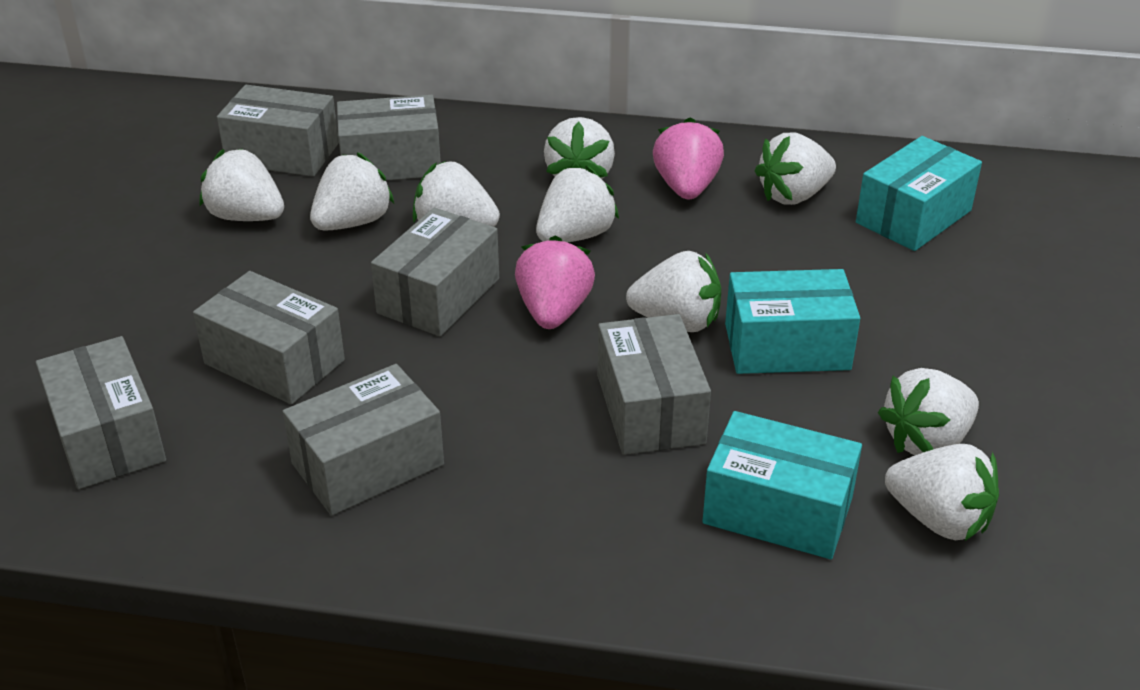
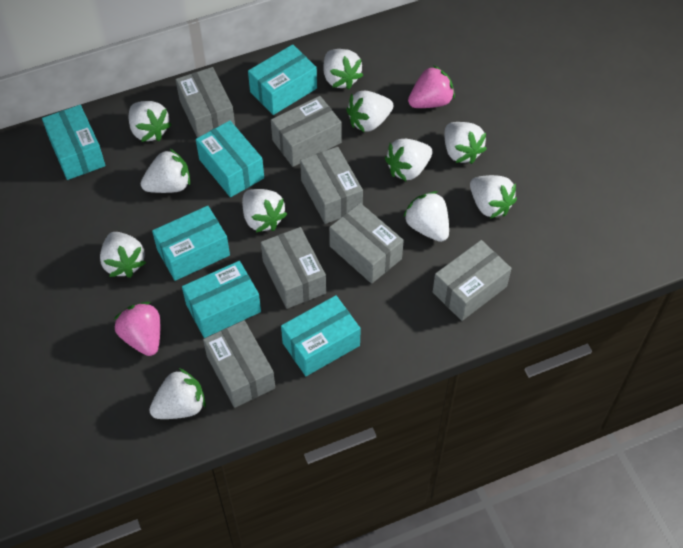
turquoise box: 3 -> 6
white strawberry: 9 -> 11

